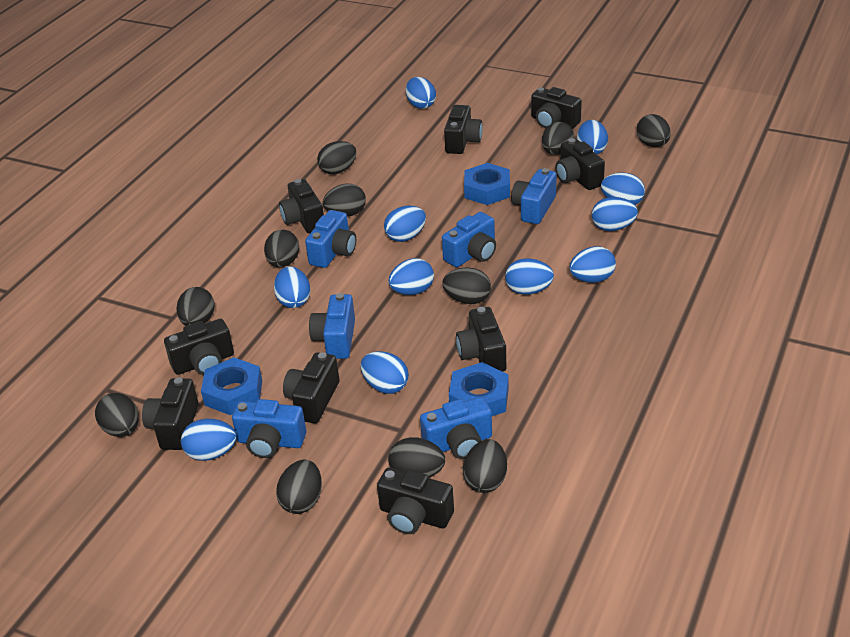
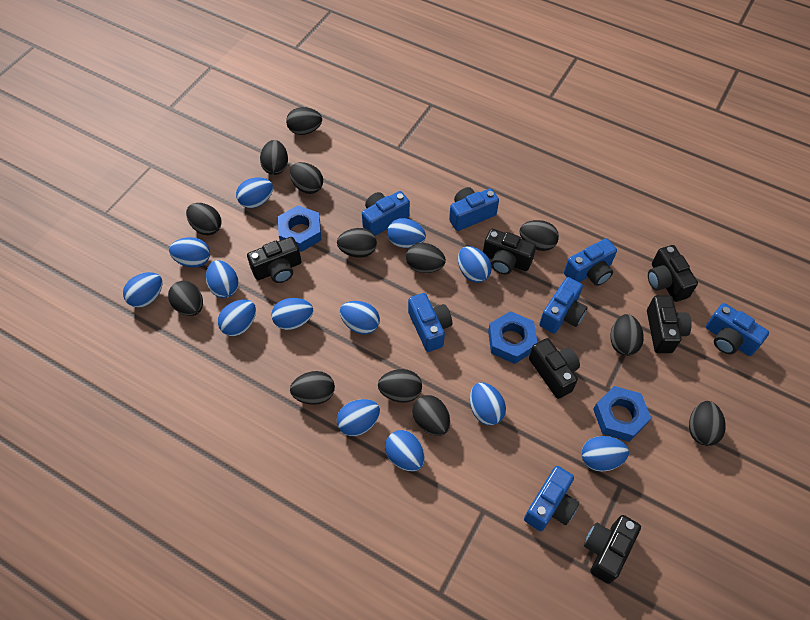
black camera: 9 -> 6
black egg: 11 -> 13
blue camera: 6 -> 7
blue egg: 11 -> 13

